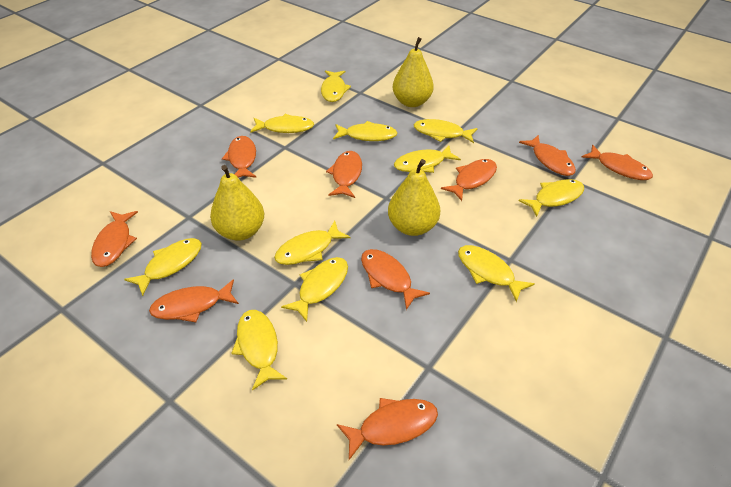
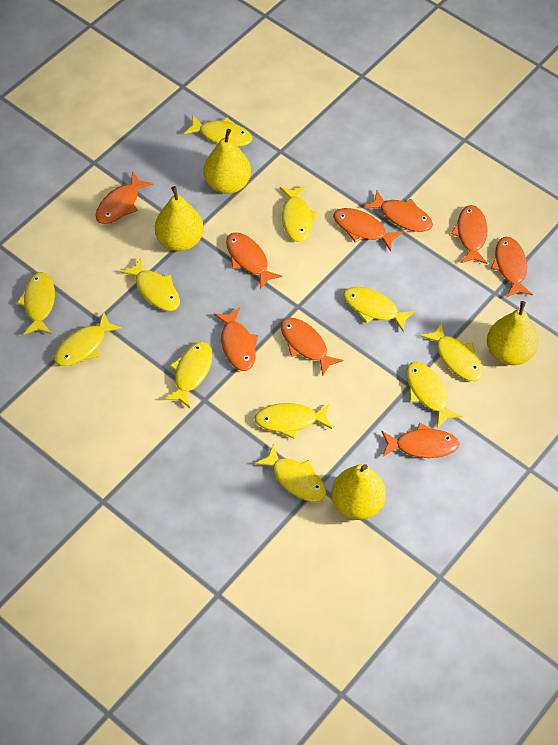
yellow pear: 3 -> 4

